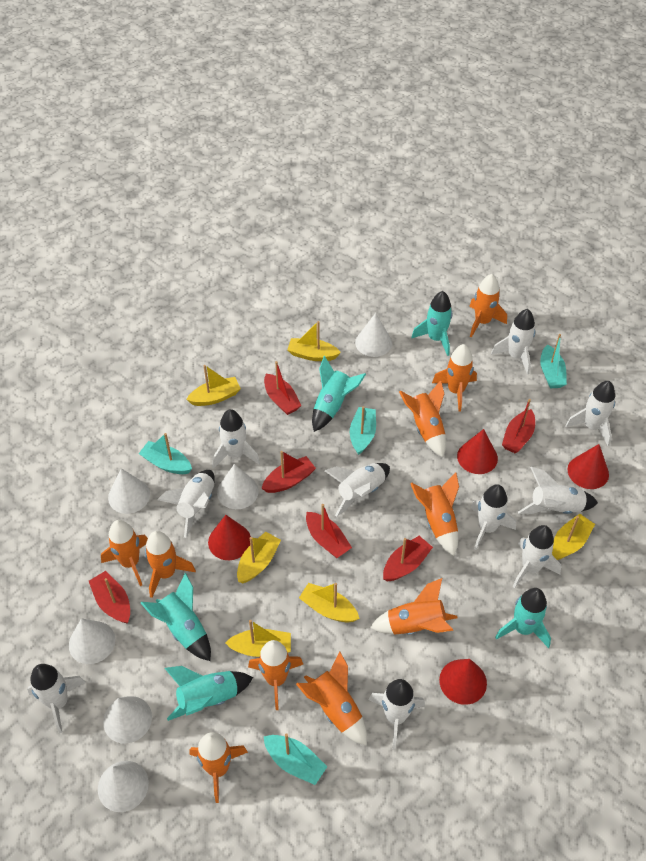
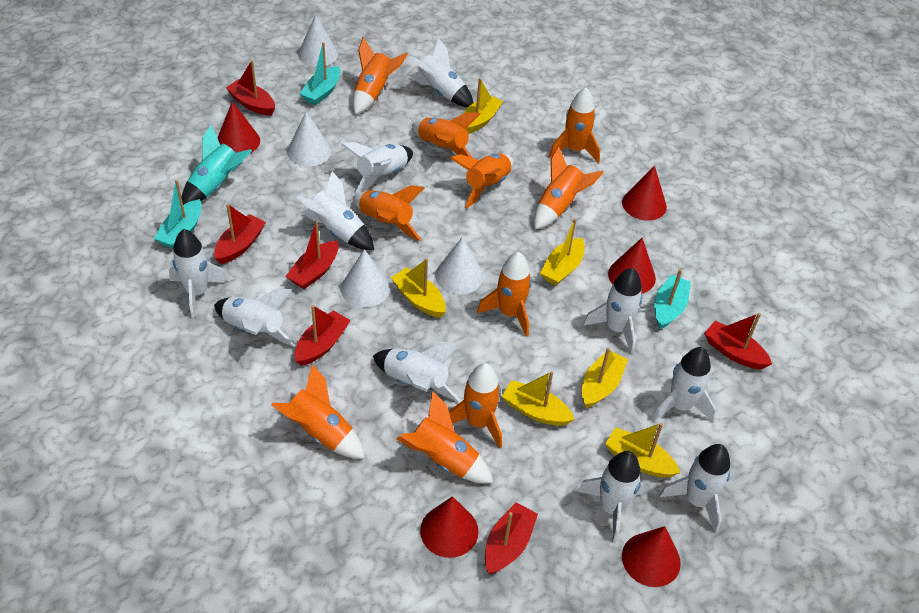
red cone: 4 -> 5
turquoise boat: 4 -> 3
turquoise rocket: 5 -> 1
white cone: 6 -> 4

